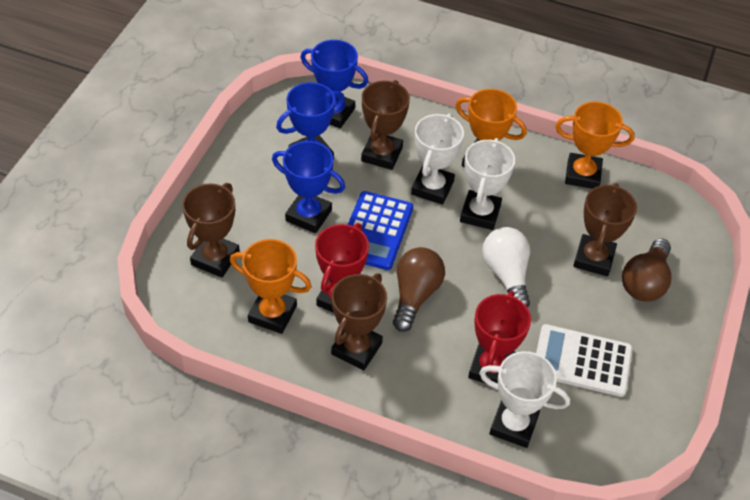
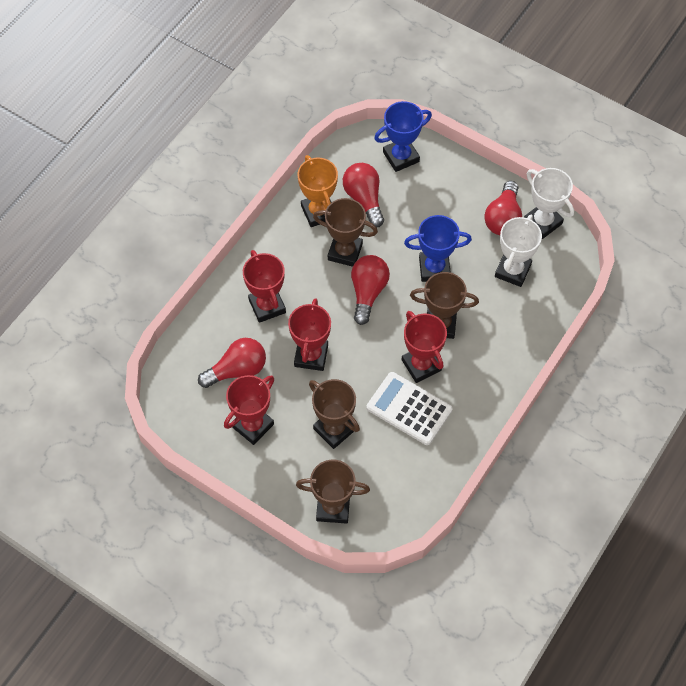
blue calculator: 1 -> 0
blue trophy: 3 -> 2
brown light bulb: 2 -> 0
orange trophy: 3 -> 1
red light bulb: 0 -> 4
red trophy: 2 -> 4
white light bulb: 1 -> 0
white trophy: 3 -> 2

